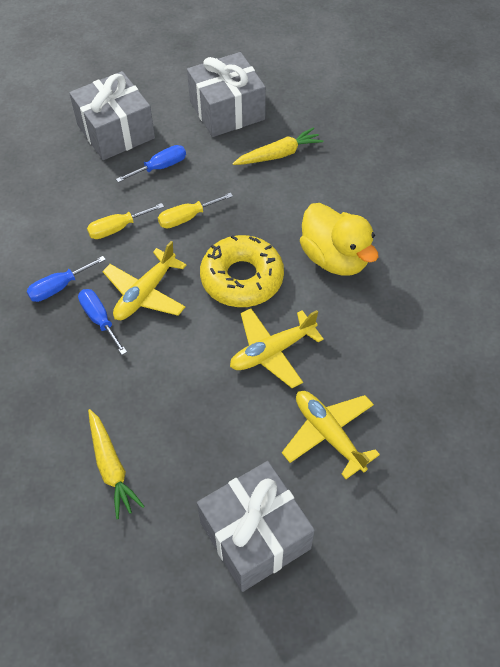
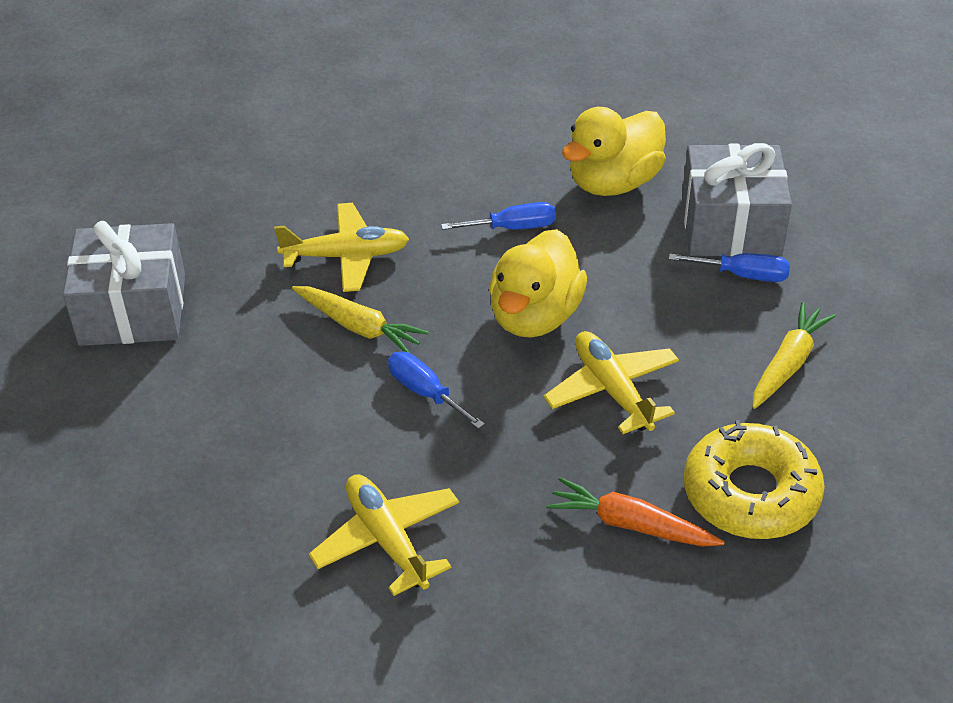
grey gift: 3 -> 2
orange carrot: 0 -> 1
yellow duck: 1 -> 2
yellow screwdriver: 2 -> 0

